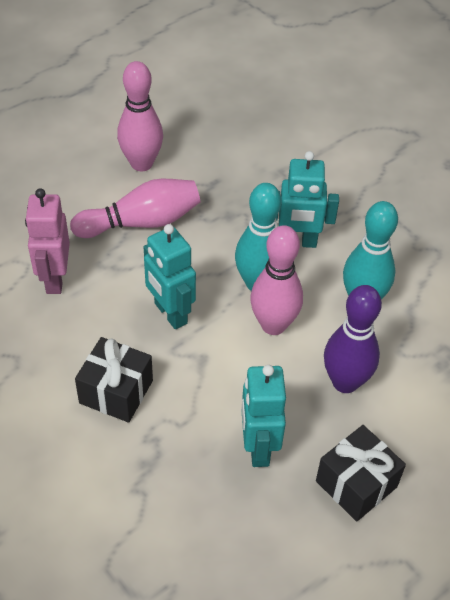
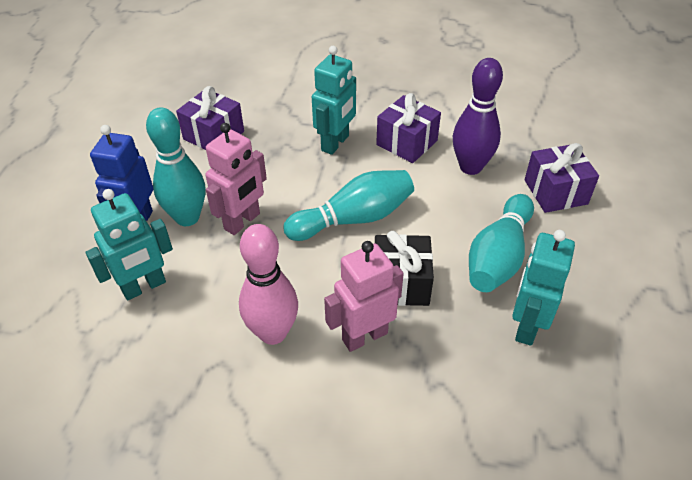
black gift: 2 -> 1
blue robot: 0 -> 1
pink bowling pin: 3 -> 1
pink robot: 1 -> 2
purple gift: 0 -> 3
turquoise bowling pin: 2 -> 3

